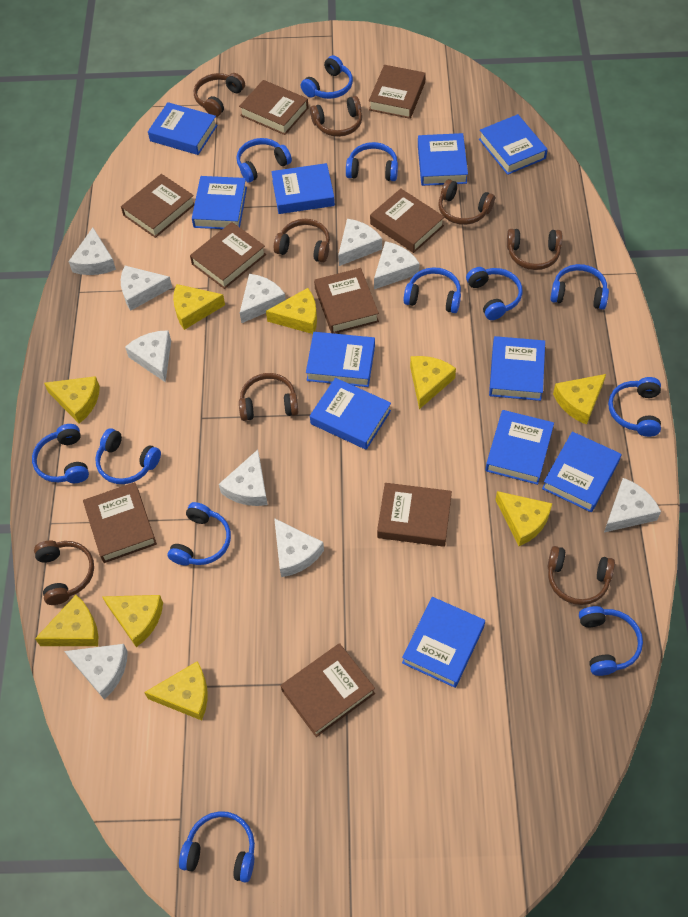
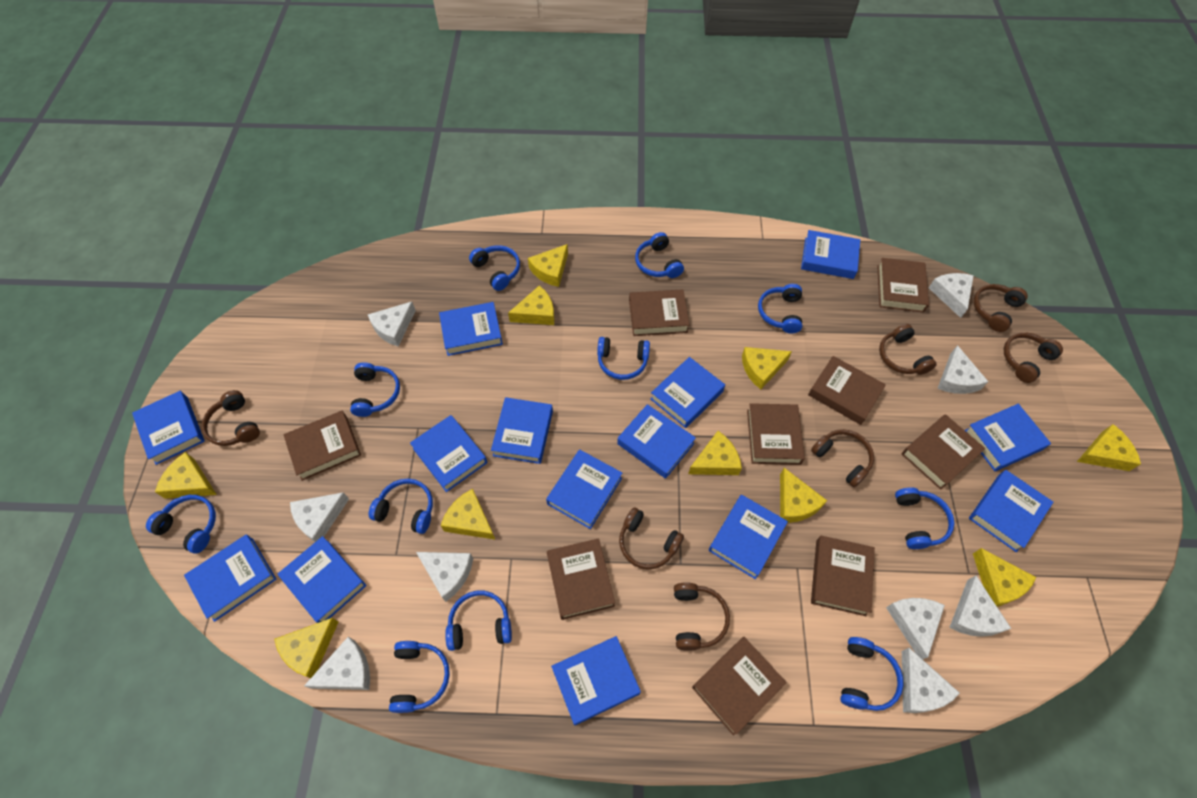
blue book: 11 -> 14
blue headphones: 12 -> 11
brown headphones: 8 -> 7
white cheese: 10 -> 9
yellow cheese: 9 -> 10

